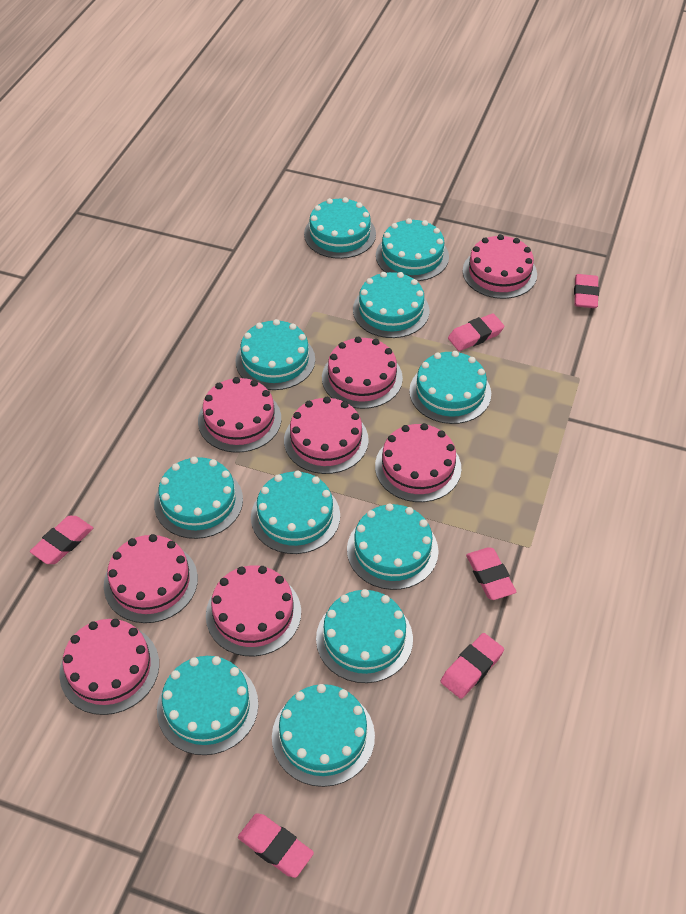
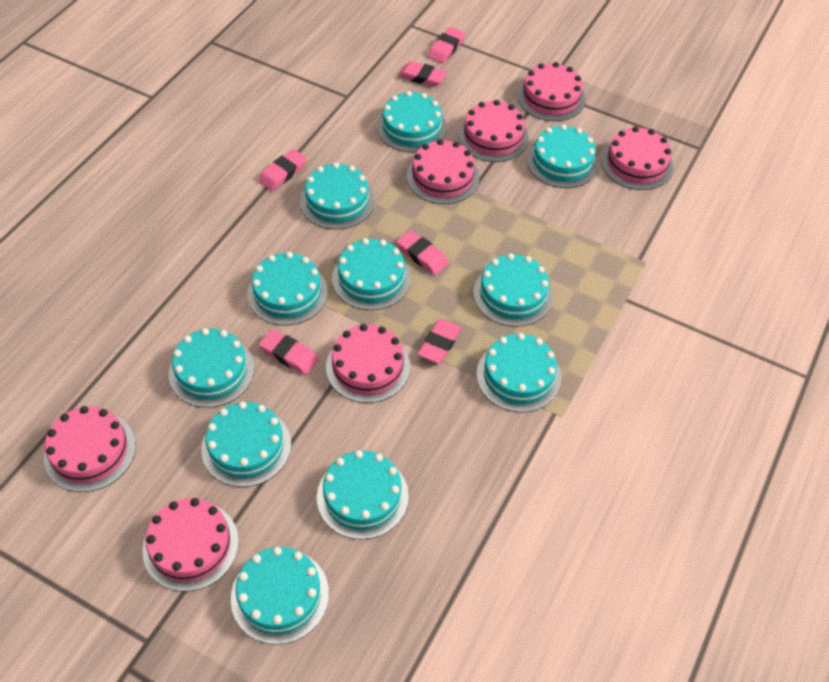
pink cake: 8 -> 7

